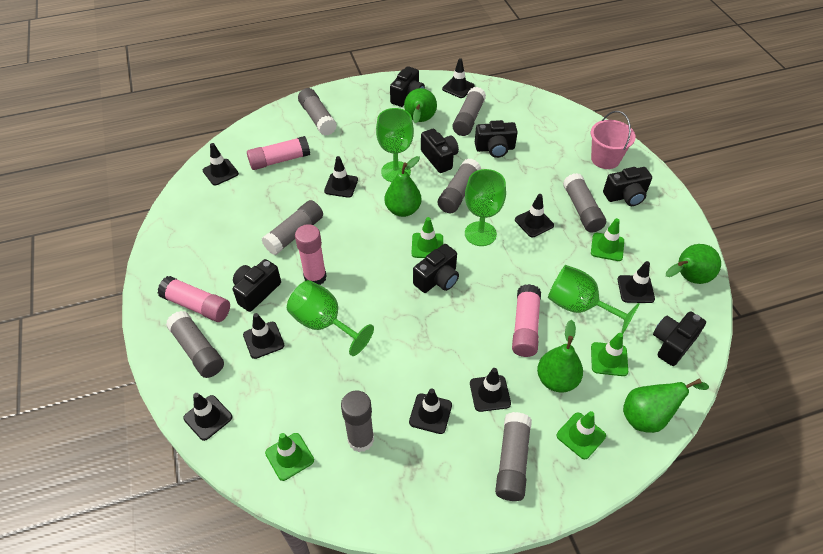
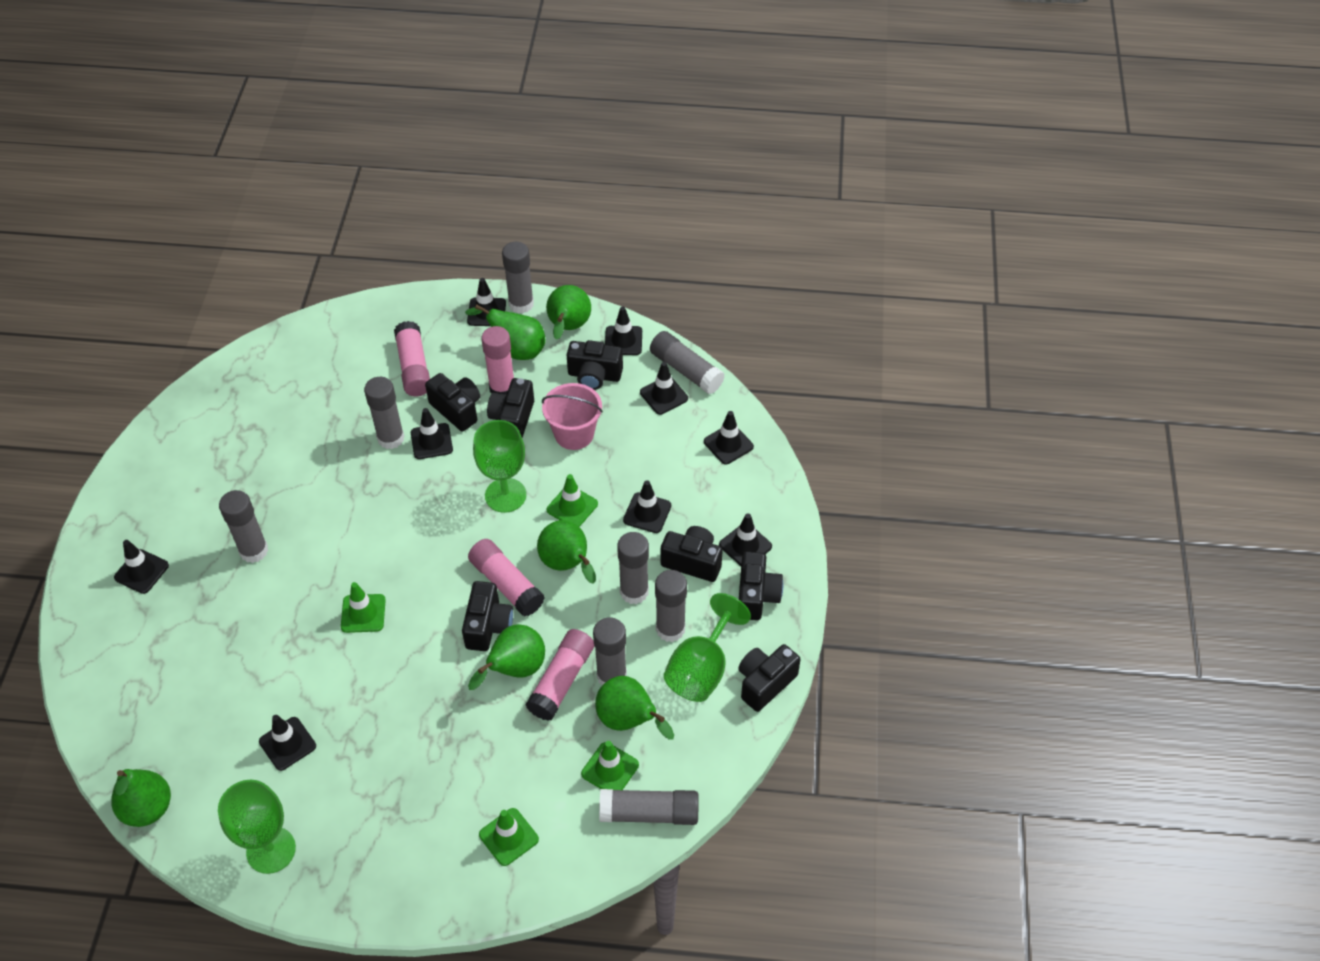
green goblet: 4 -> 3
green pear: 5 -> 6
green traffic cone: 5 -> 4

